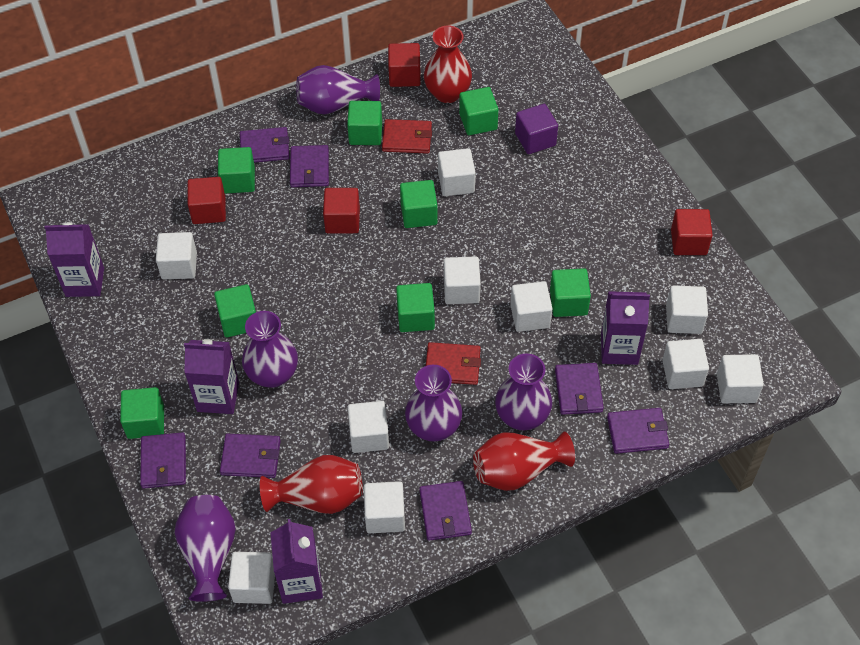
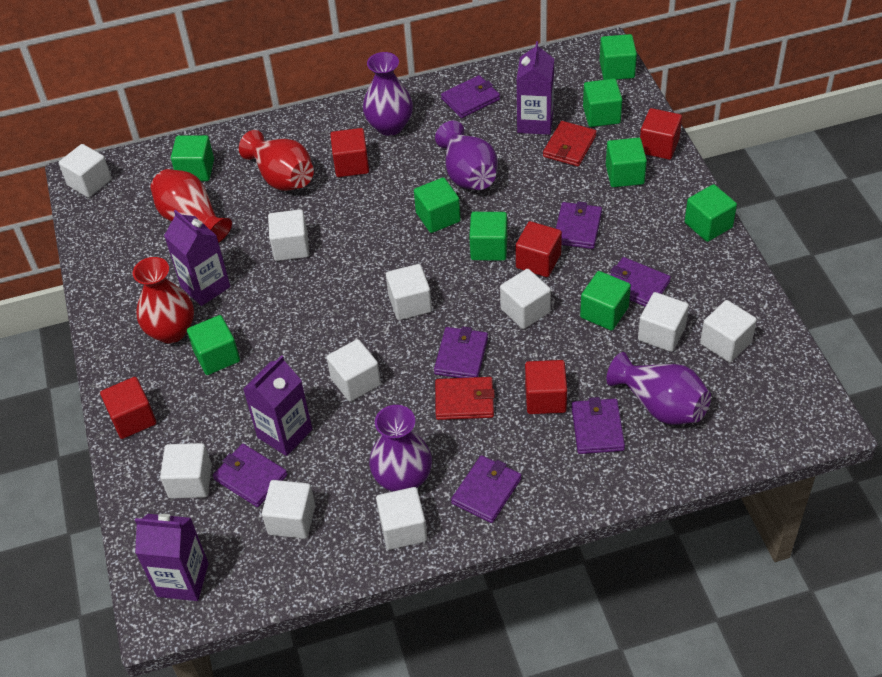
green cube: 8 -> 9
purple cube: 1 -> 0
purple vase: 5 -> 4
red cube: 4 -> 5

